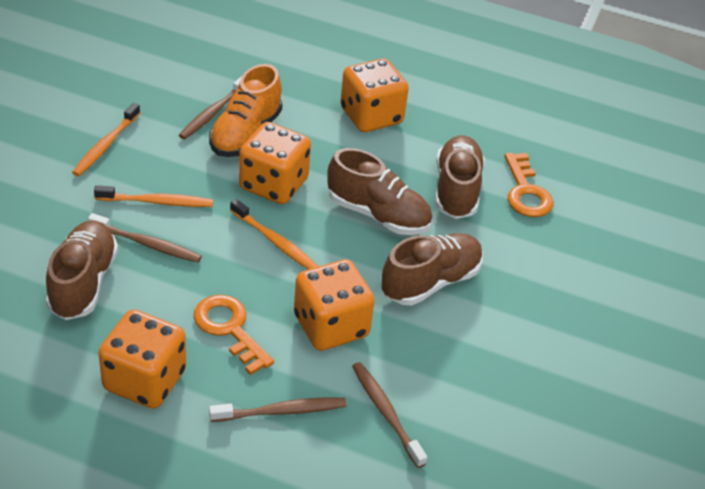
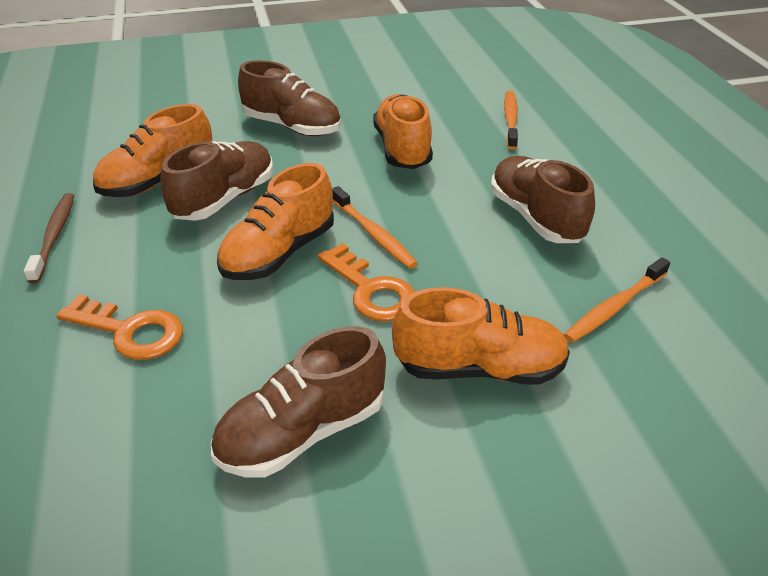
brown toothbrush: 4 -> 1
orange dice: 4 -> 0
orange shoe: 1 -> 4

